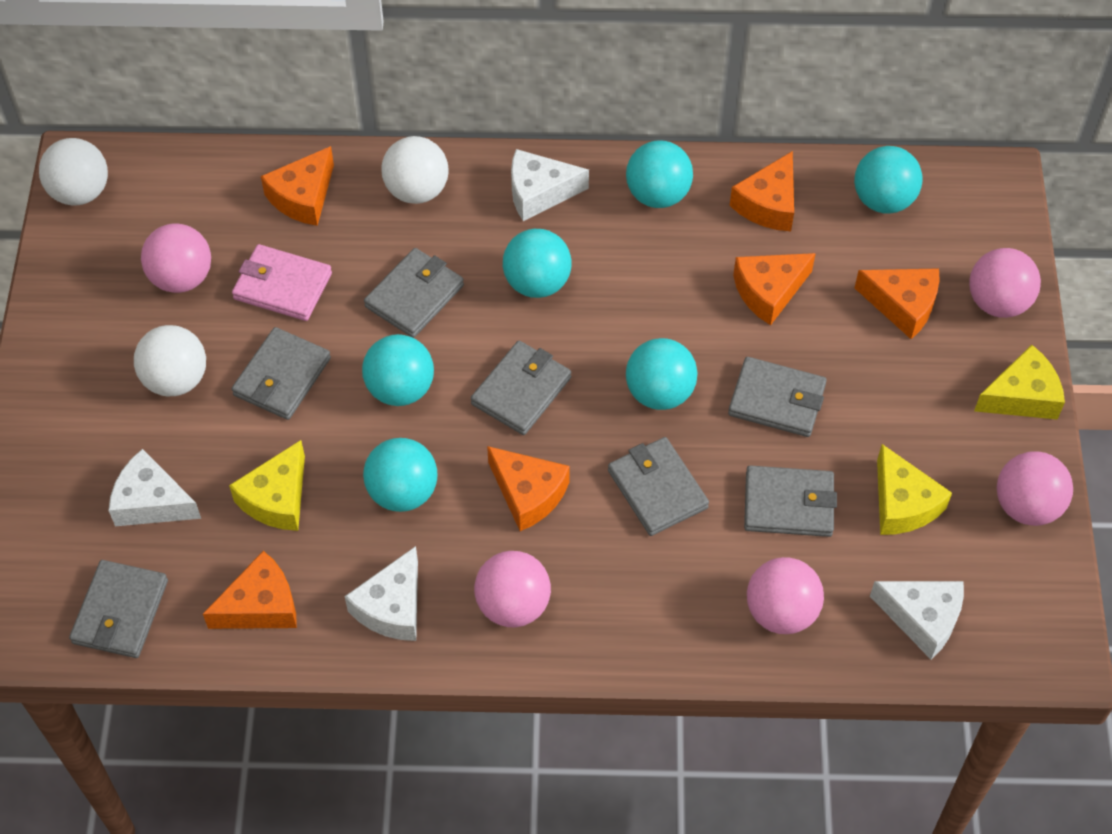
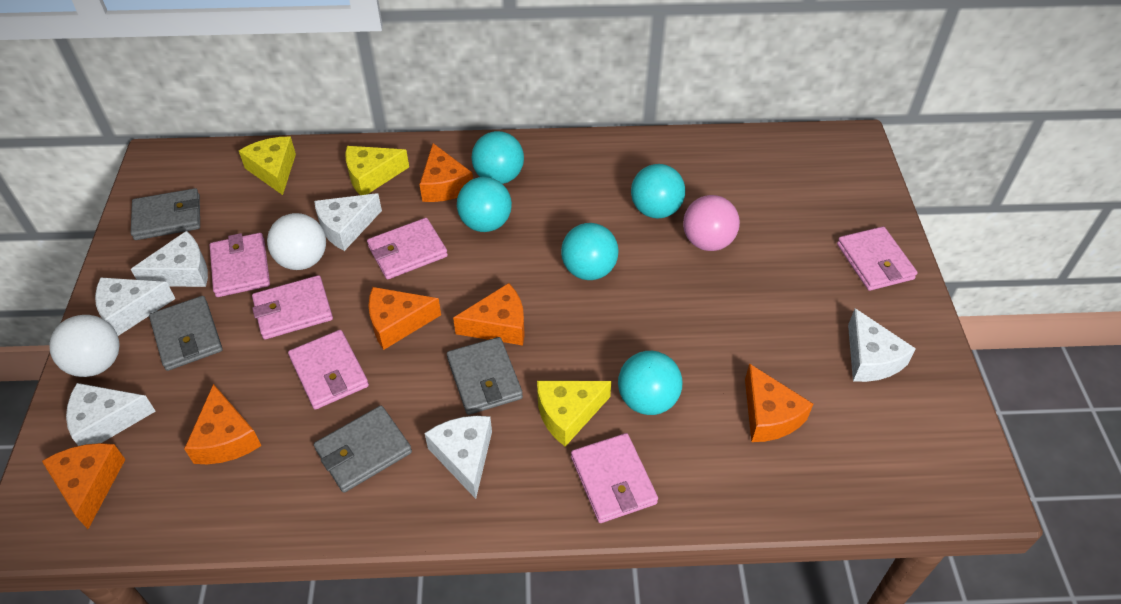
grey wallet: 7 -> 4
pink ball: 5 -> 1
pink wallet: 1 -> 6
turquoise ball: 6 -> 5
white ball: 3 -> 2
white cheese: 4 -> 6

